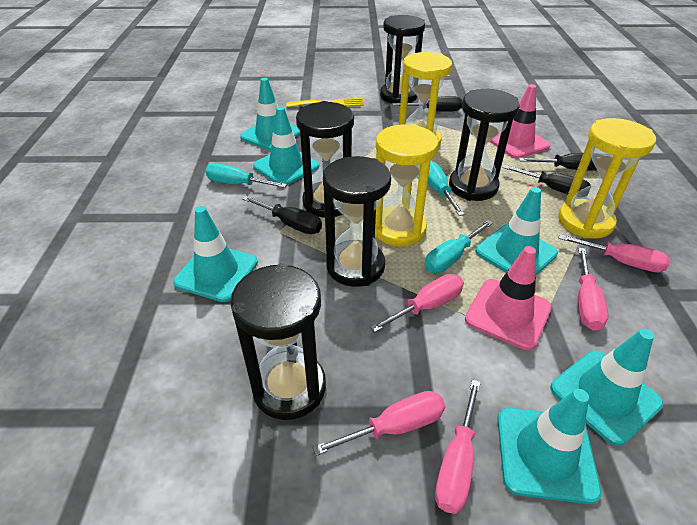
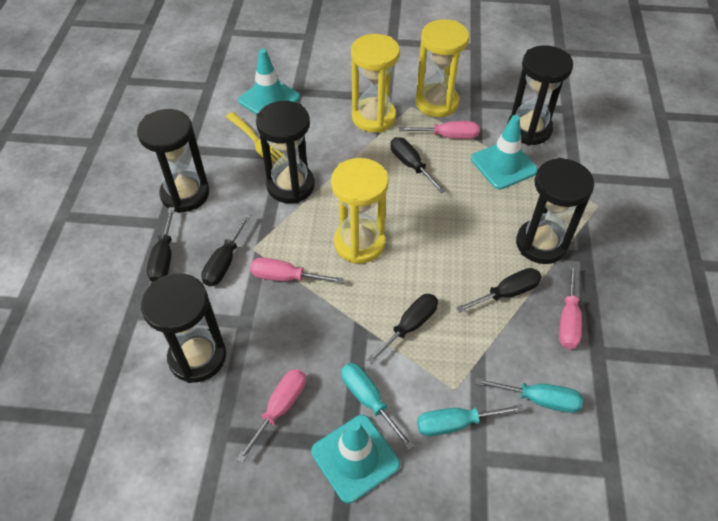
black screwdriver: 4 -> 5
pink screwdriver: 5 -> 4
pink traffic cone: 2 -> 0
turquoise traffic cone: 6 -> 3

